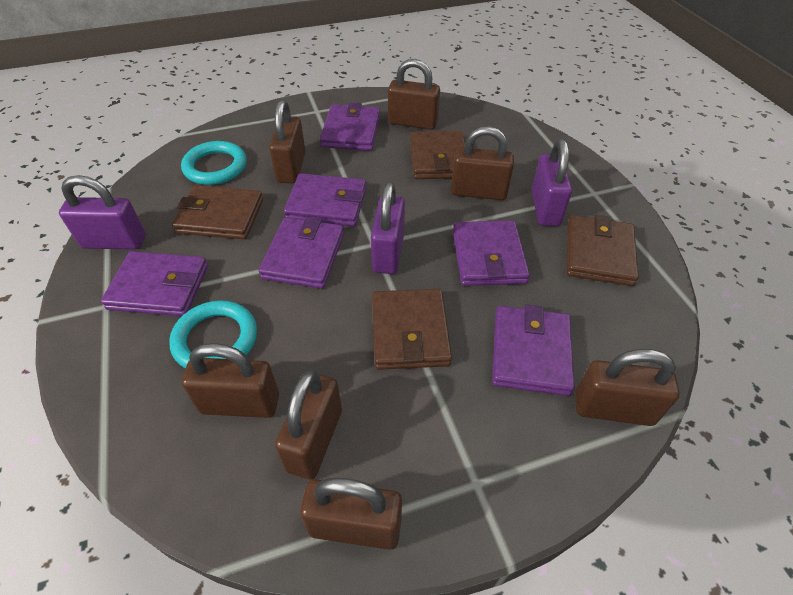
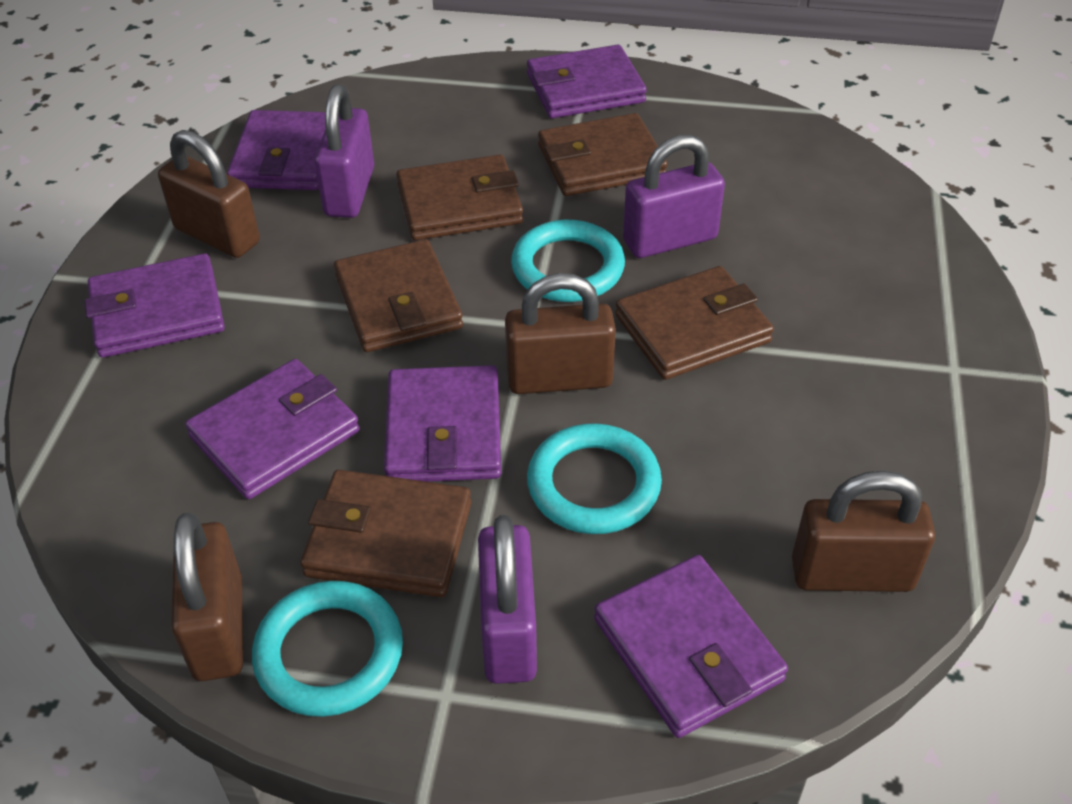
brown padlock: 7 -> 4
brown wallet: 4 -> 5
turquoise ring: 2 -> 3

